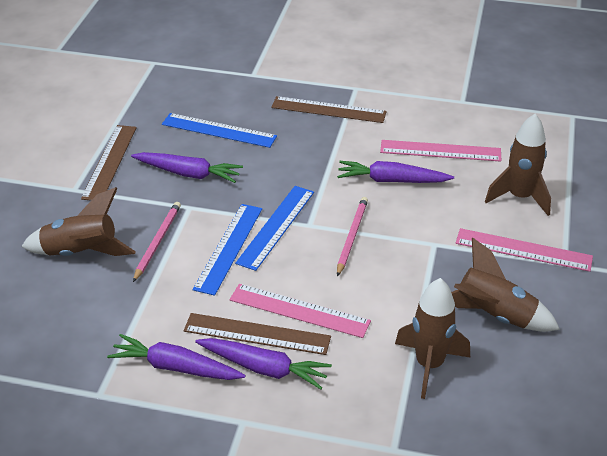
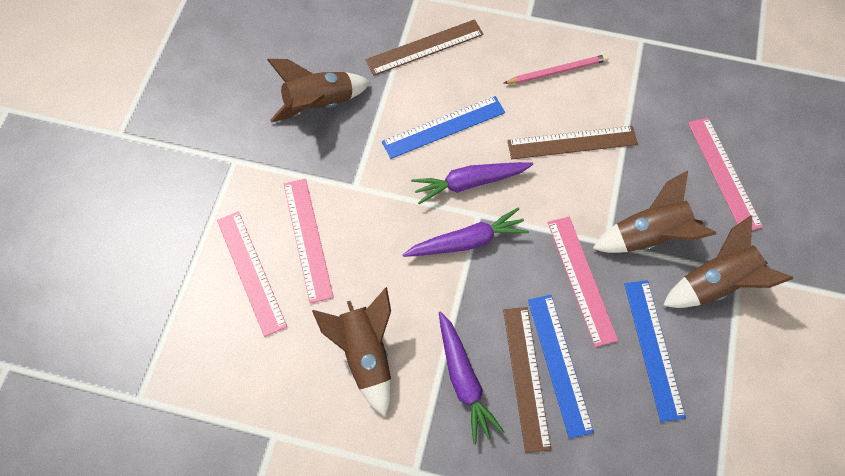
pink pencil: 2 -> 1
pink ruler: 3 -> 4
purple carrot: 4 -> 3

